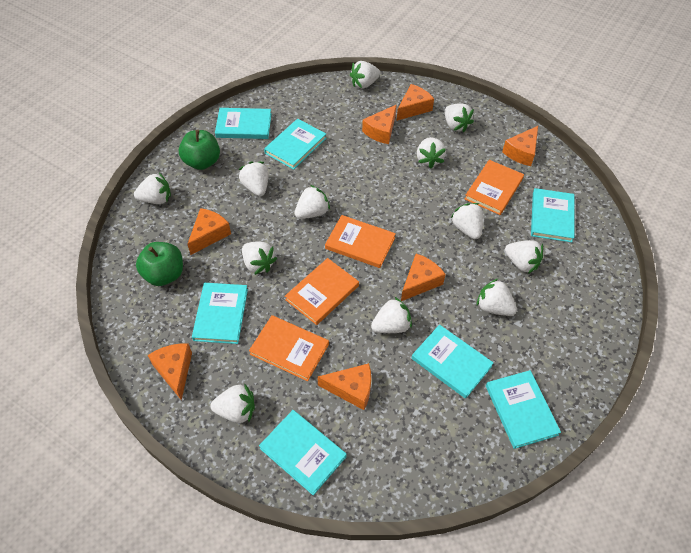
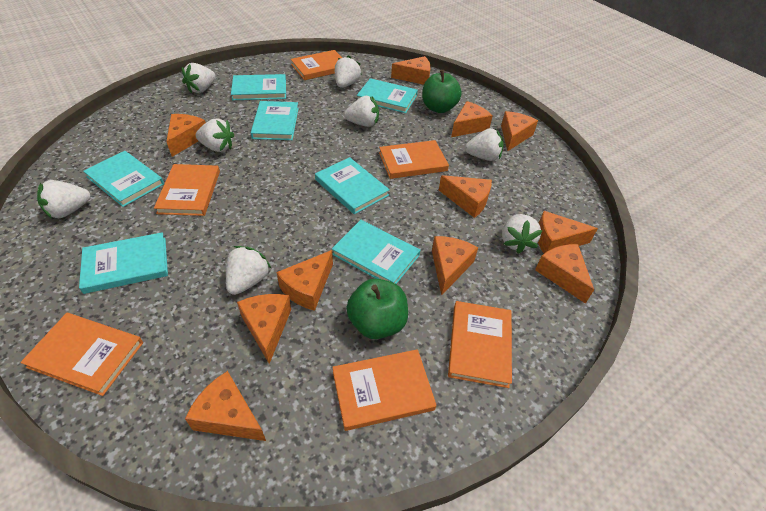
orange book: 4 -> 6
orange cheese: 7 -> 11
white strawberry: 12 -> 8

